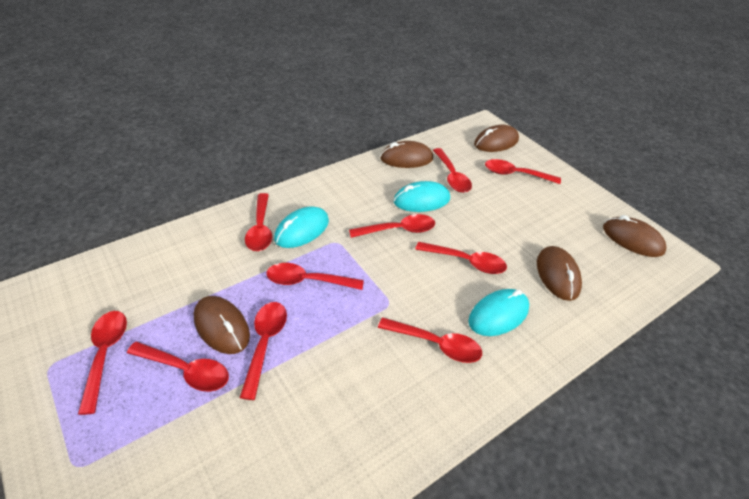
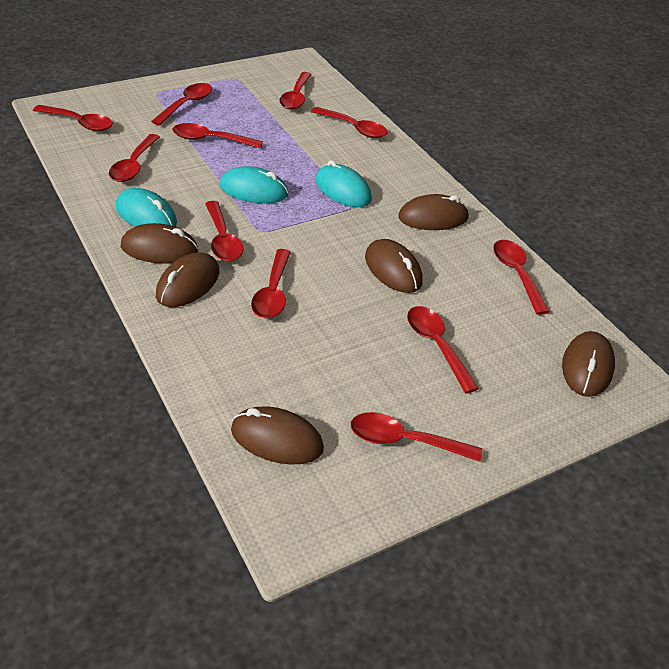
brown mouse: 5 -> 6
red spoon: 10 -> 11

